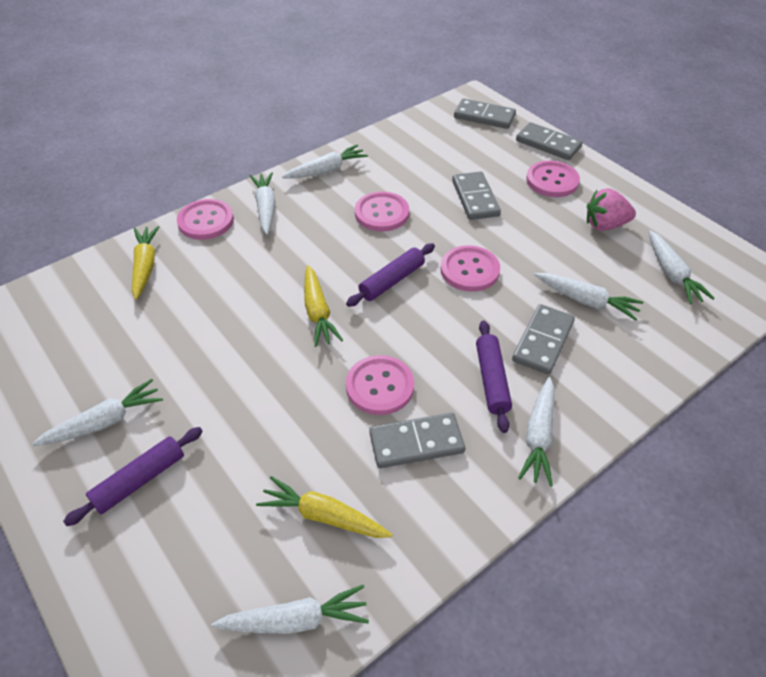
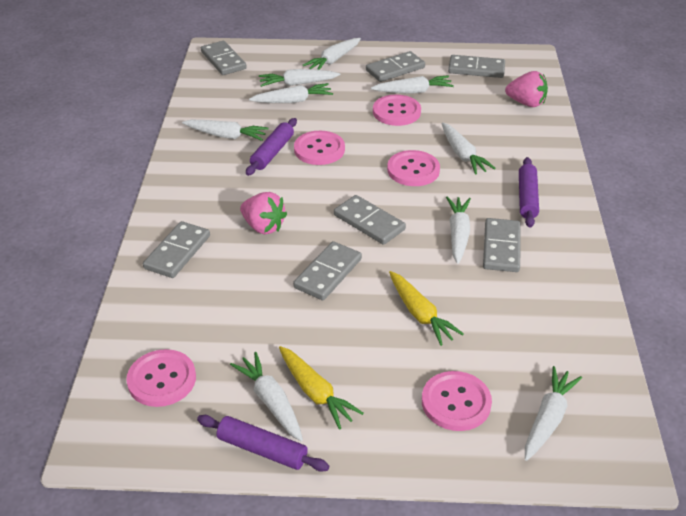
grey domino: 5 -> 7
pink strawberry: 1 -> 2
white carrot: 7 -> 9
yellow carrot: 3 -> 2

